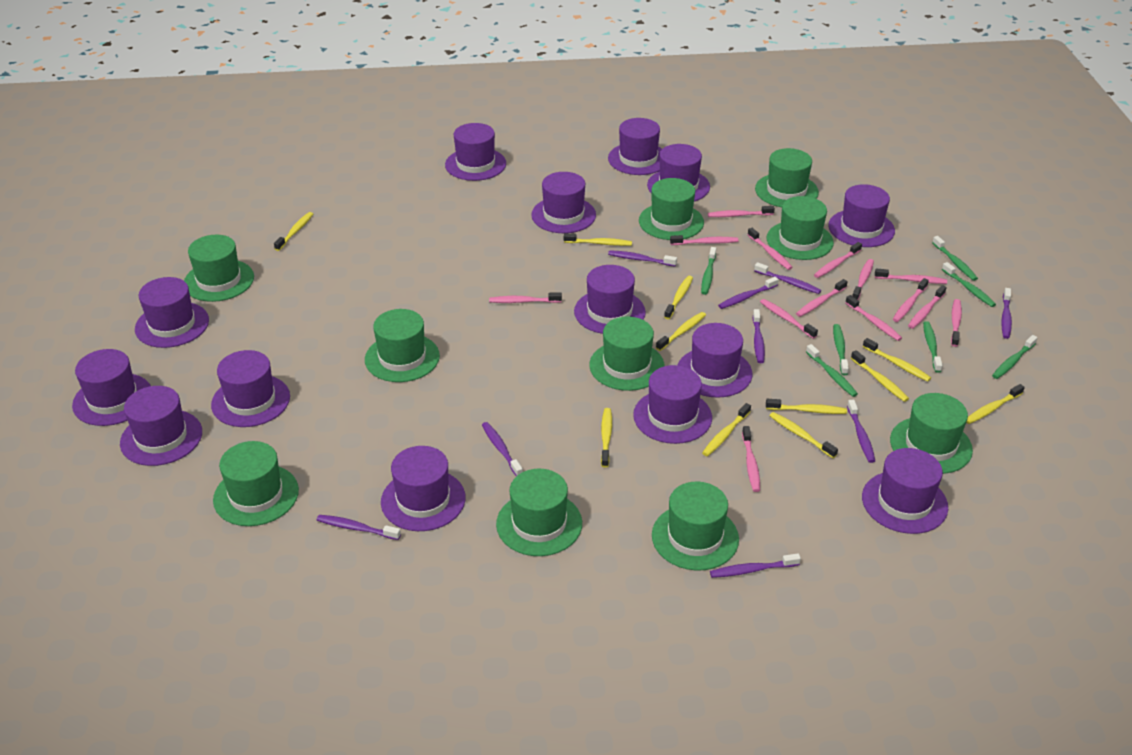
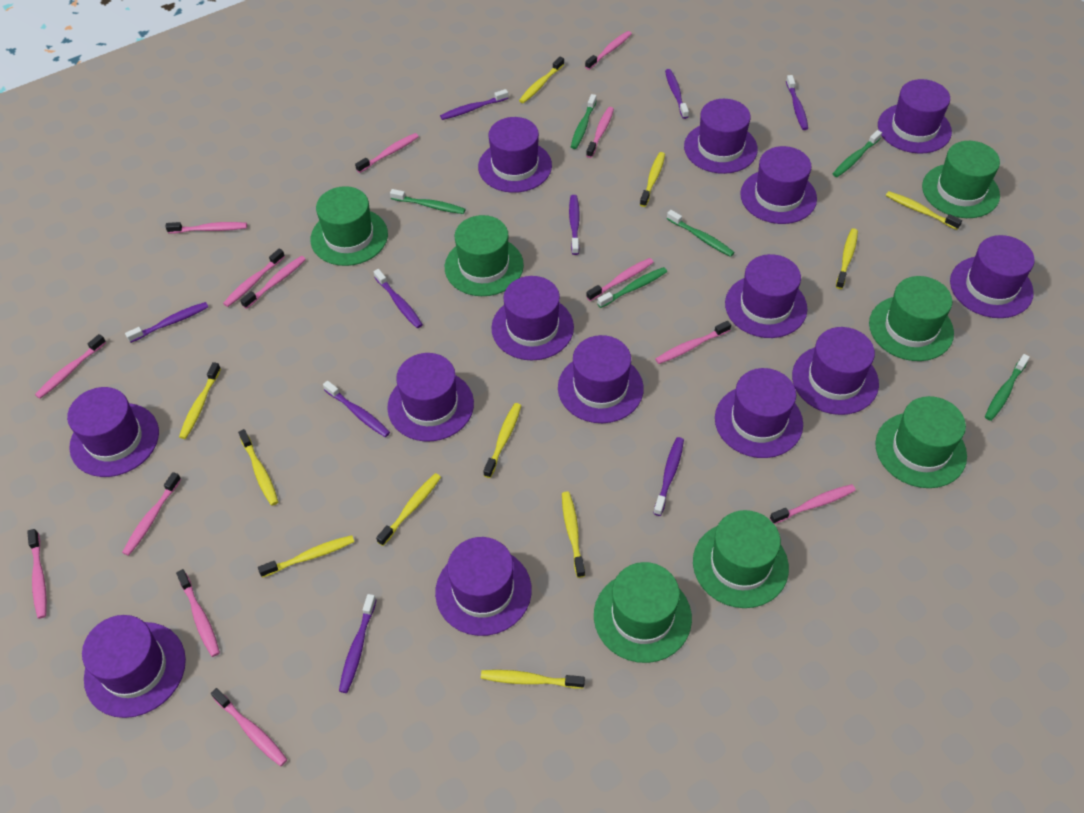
green hat: 10 -> 7
green toothbrush: 7 -> 6

